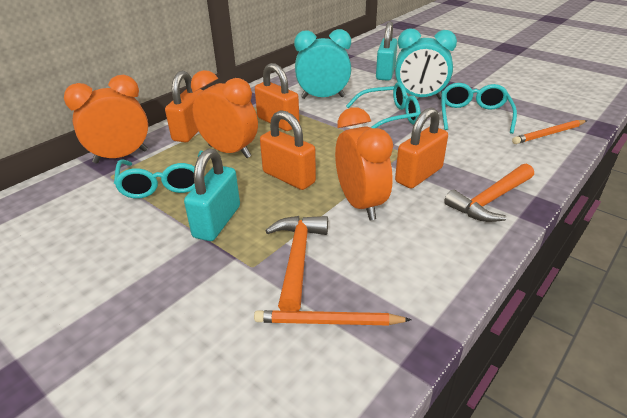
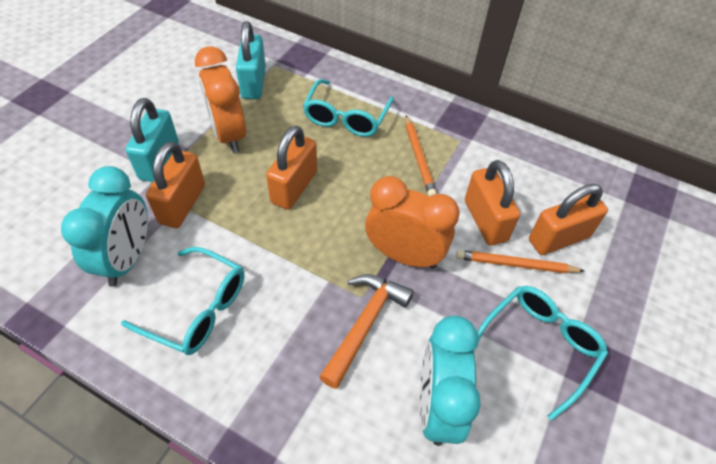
orange clock: 3 -> 2
orange hammer: 2 -> 1

